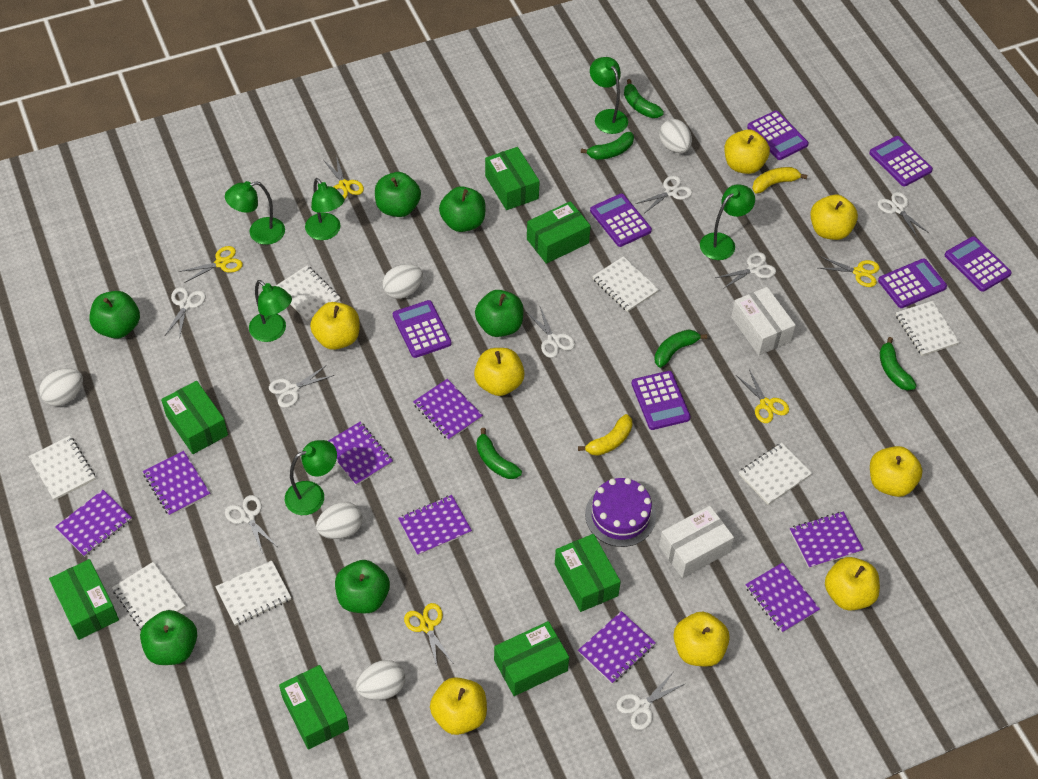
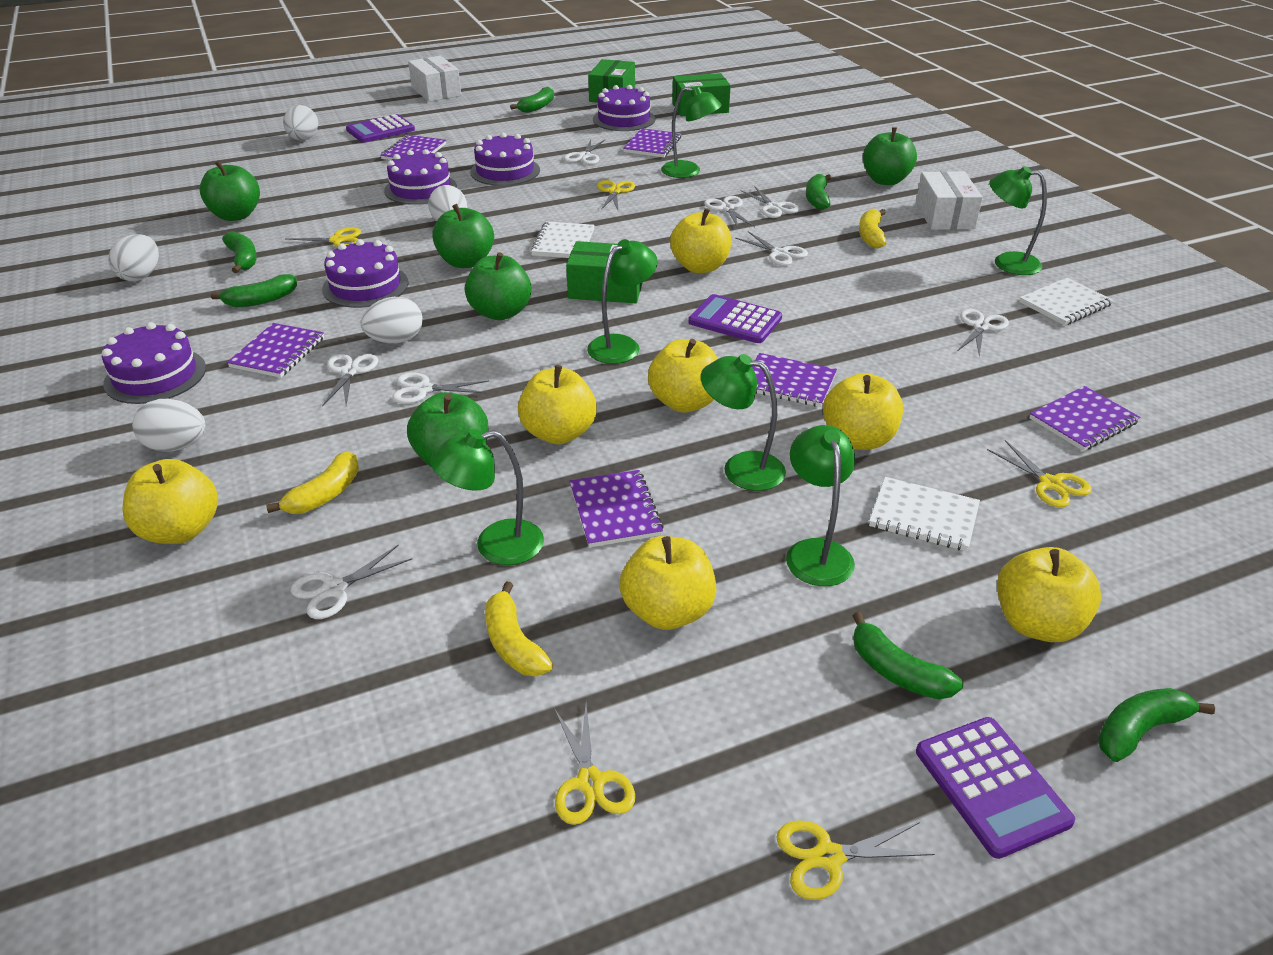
green apple: 6 -> 5
green banana: 5 -> 6
green box: 7 -> 3
purple cake: 1 -> 5
purple calculator: 7 -> 3
purple notebook: 8 -> 6
white notebook: 7 -> 3
yellow apple: 8 -> 7
yellow banana: 2 -> 3

